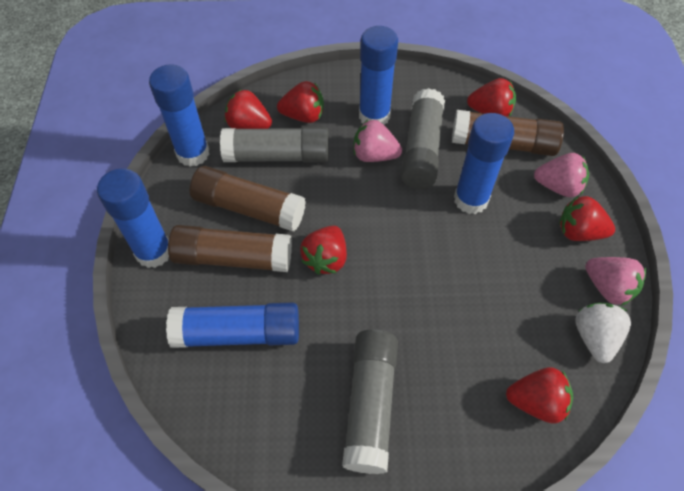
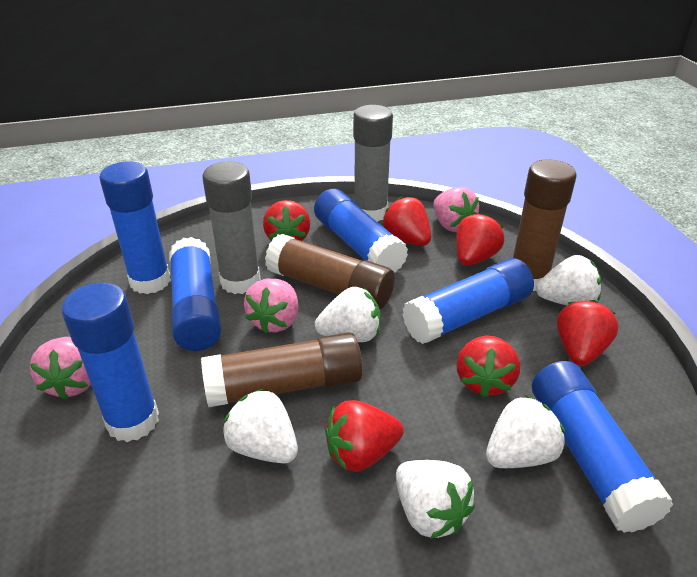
blue glue stick: 5 -> 6
grey glue stick: 3 -> 2
white strawberry: 1 -> 5

